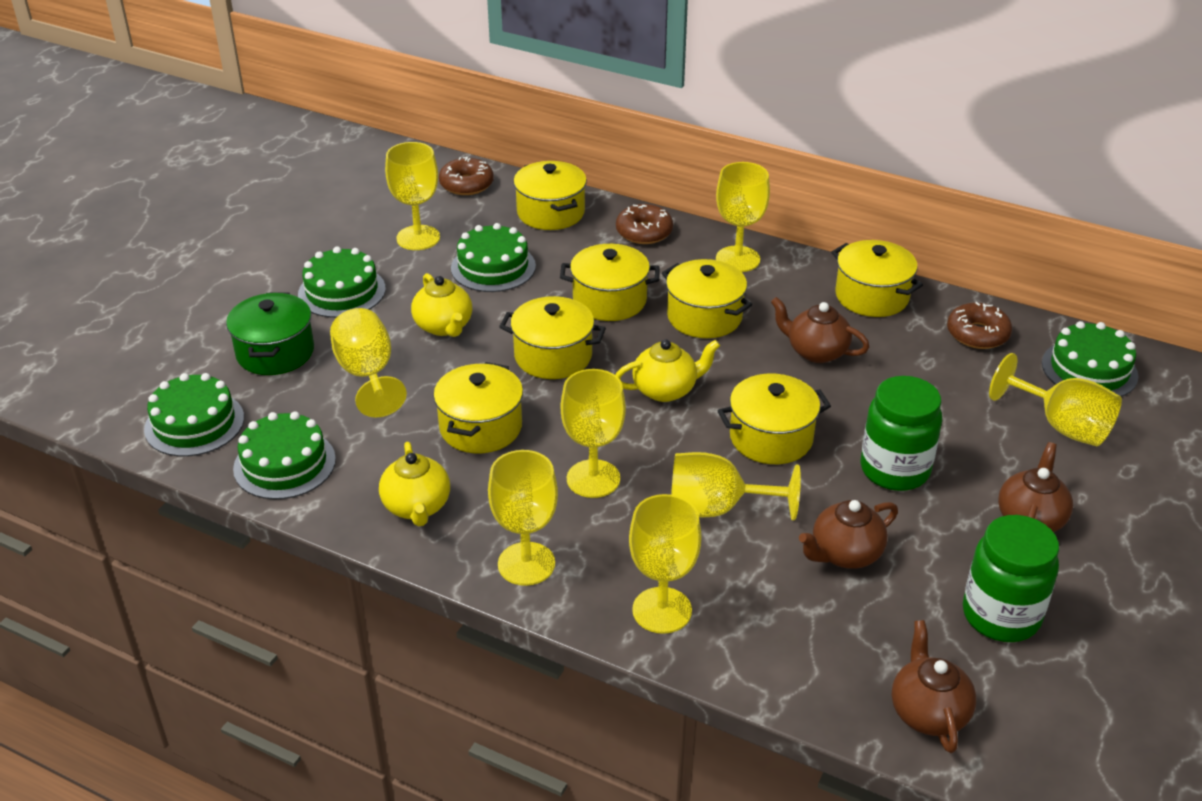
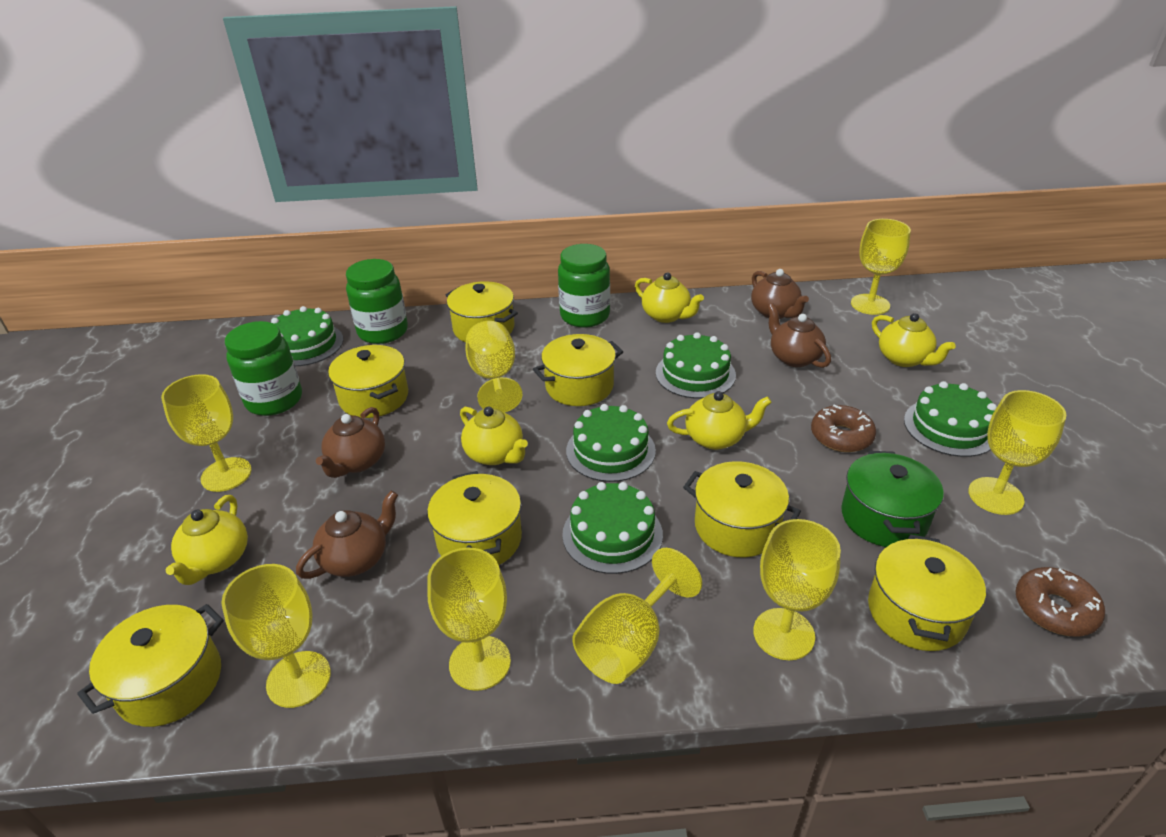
brown donut: 3 -> 2
green jar: 2 -> 3
yellow teapot: 3 -> 5

